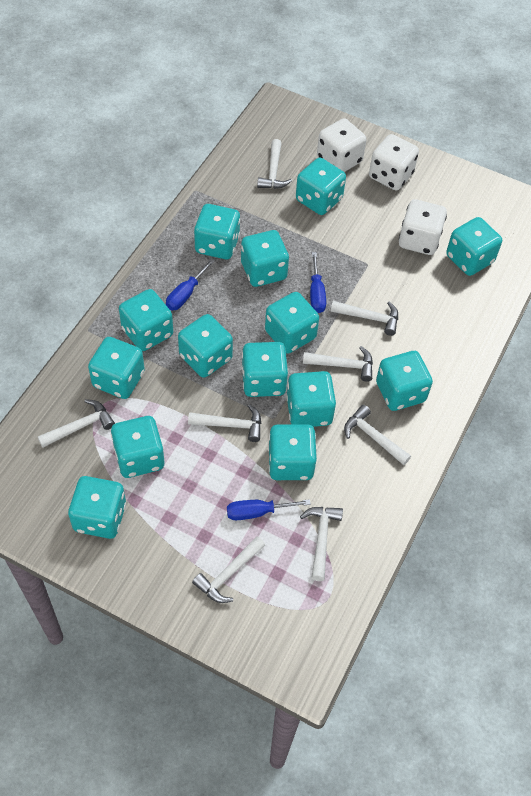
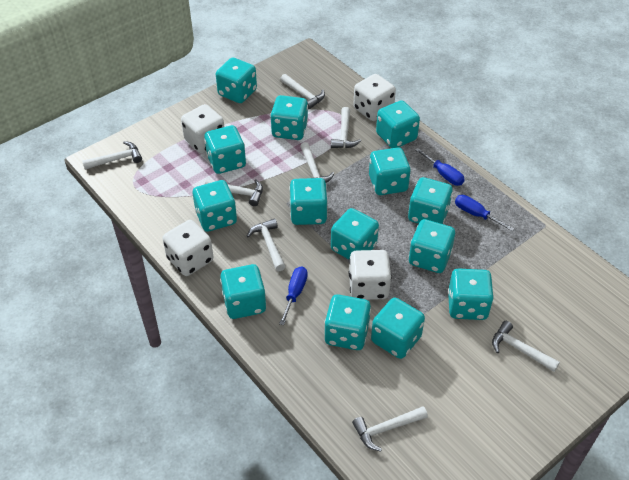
white dice: 3 -> 4

